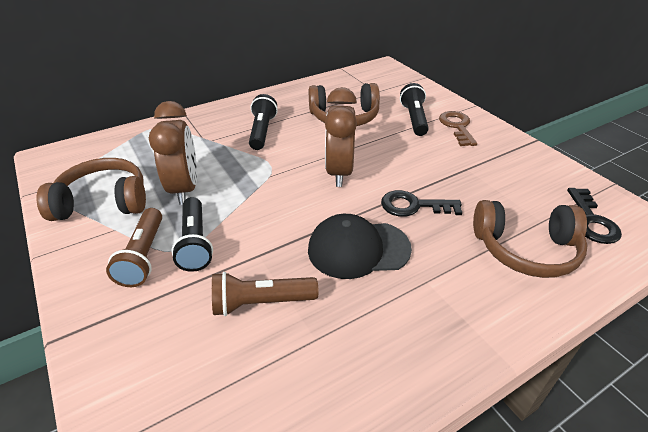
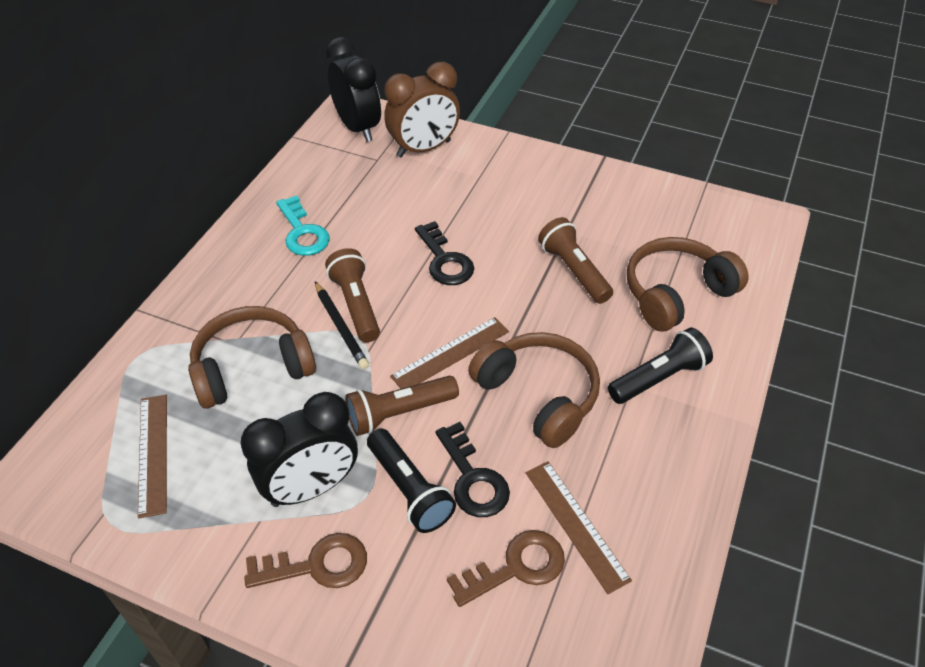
black cap: 1 -> 0
black clock: 0 -> 2
black flashlight: 3 -> 2
black pencil: 0 -> 1
brown clock: 2 -> 1
brown flashlight: 2 -> 3
brown key: 1 -> 2
brown ruler: 0 -> 3
turquoise key: 0 -> 1

